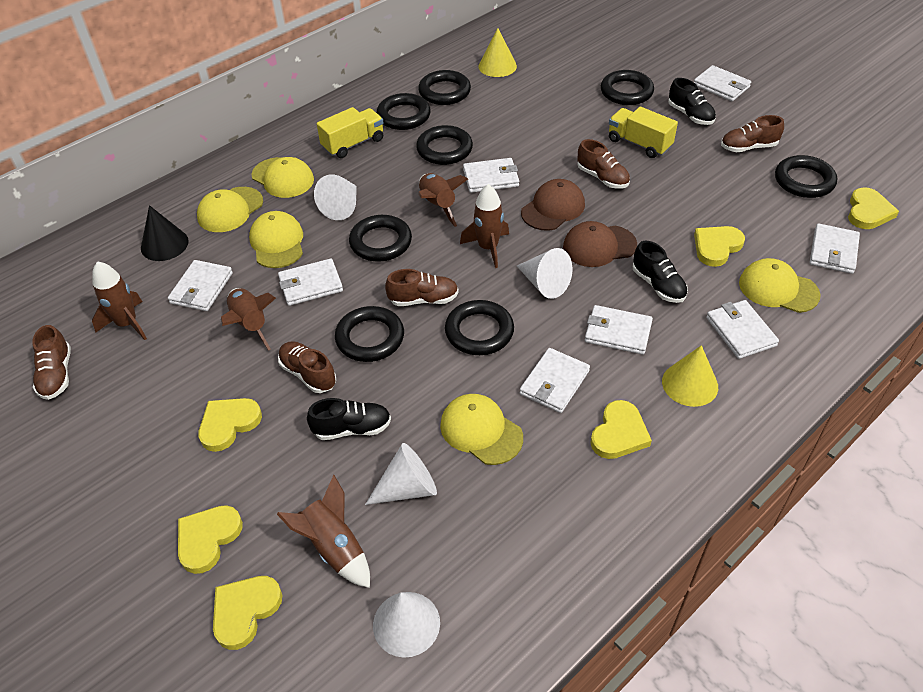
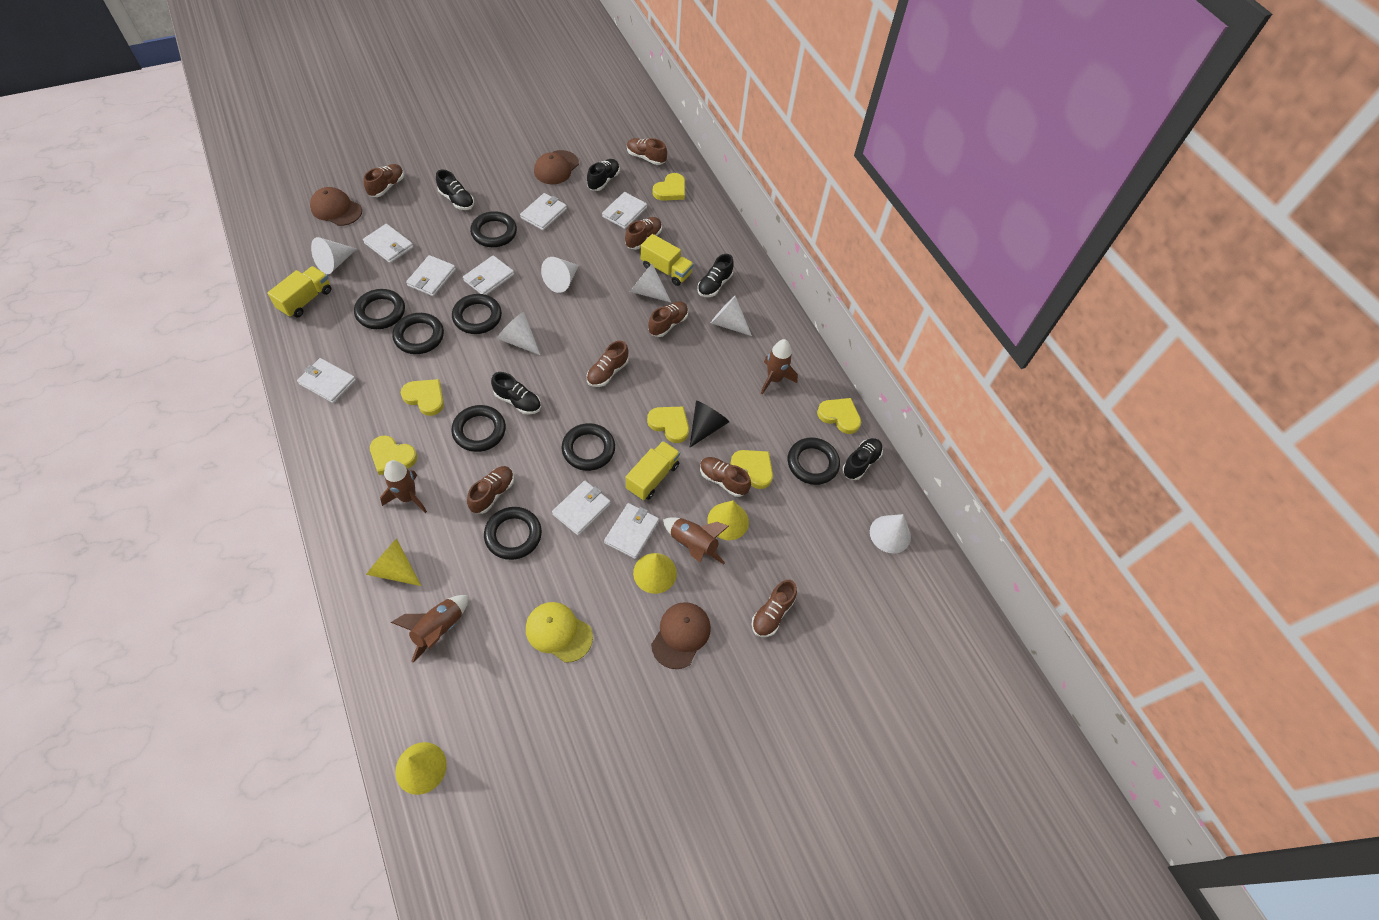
black shoe: 3 -> 5
brown cap: 2 -> 3
brown rocket: 5 -> 4
brown shoe: 5 -> 8
white cone: 4 -> 6
yellow cap: 5 -> 1
yellow cone: 2 -> 4
yellow truck: 2 -> 3

